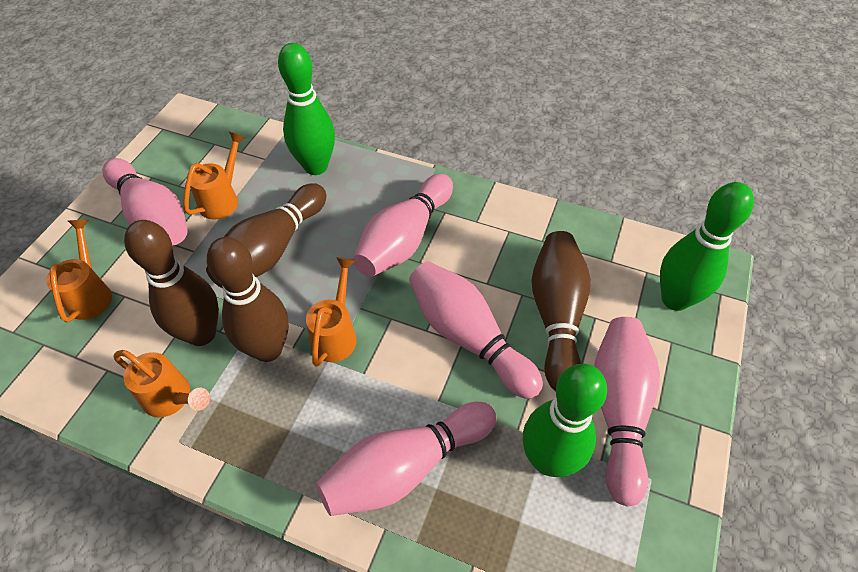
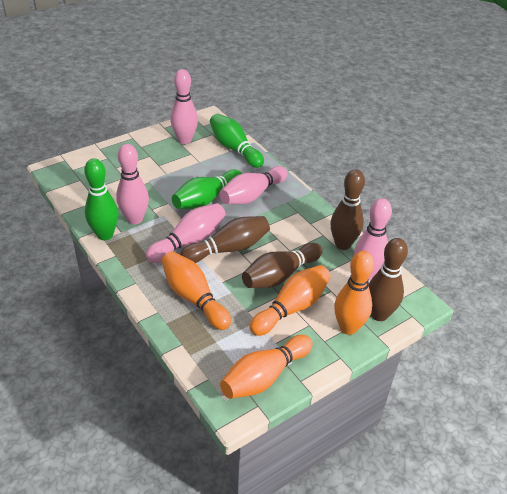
orange bowling pin: 0 -> 4
orange watering can: 4 -> 0

